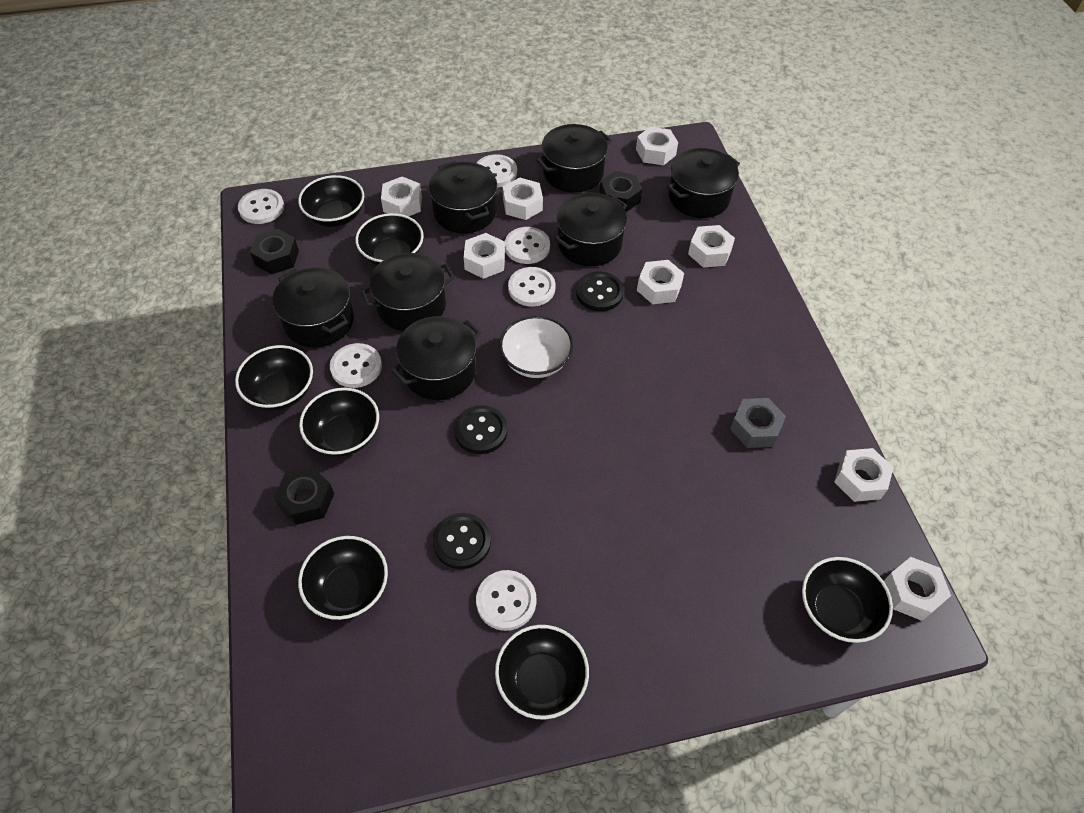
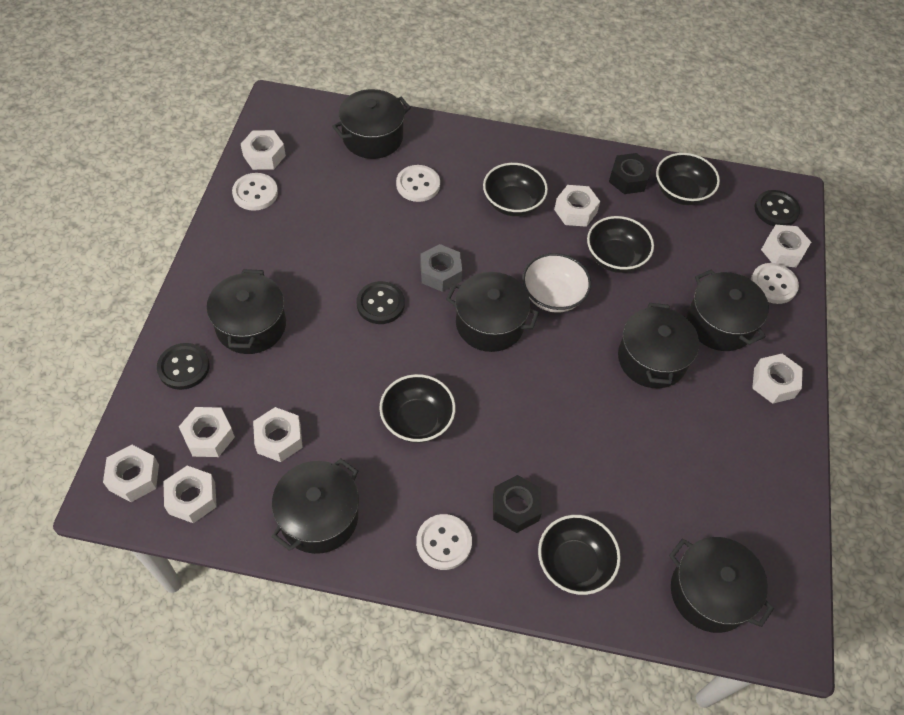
black bowl: 7 -> 5
black nut: 3 -> 2
white button: 6 -> 4

